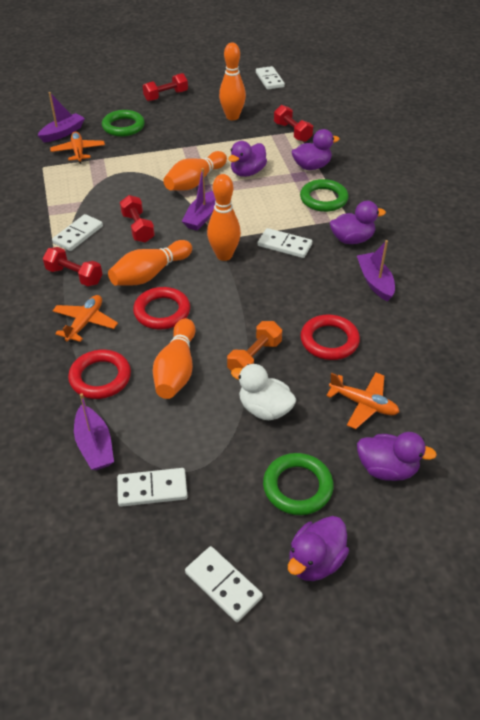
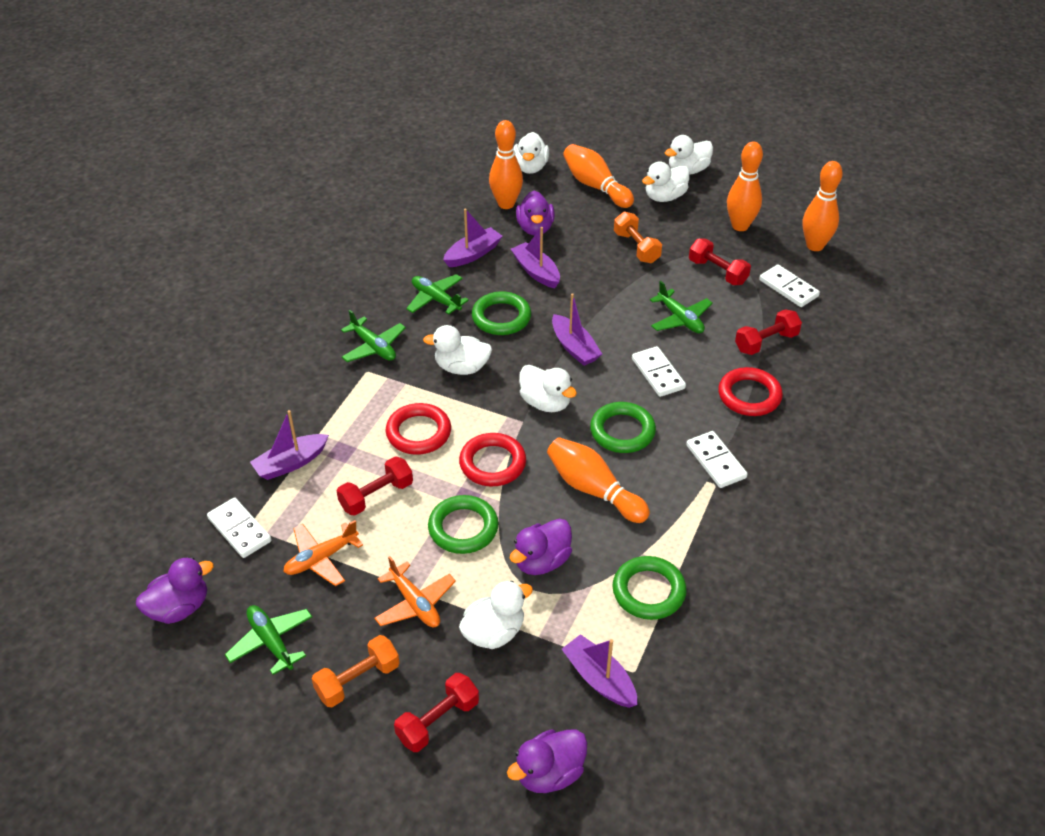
green plane: 0 -> 4
green ring: 3 -> 4
orange dumbbell: 1 -> 2
orange plane: 3 -> 2
purple boat: 4 -> 5
purple duck: 5 -> 4
white domino: 5 -> 4
white duck: 1 -> 6

